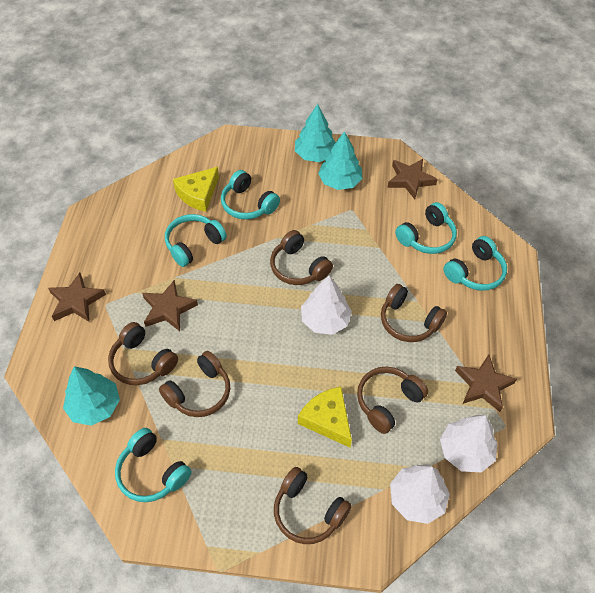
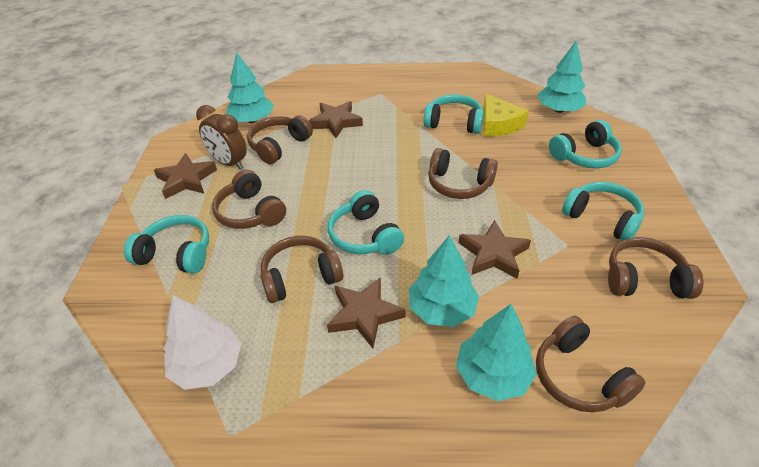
brown clock: 0 -> 1
turquoise tree: 3 -> 4
white tree: 3 -> 1
yellow cheese: 2 -> 1

